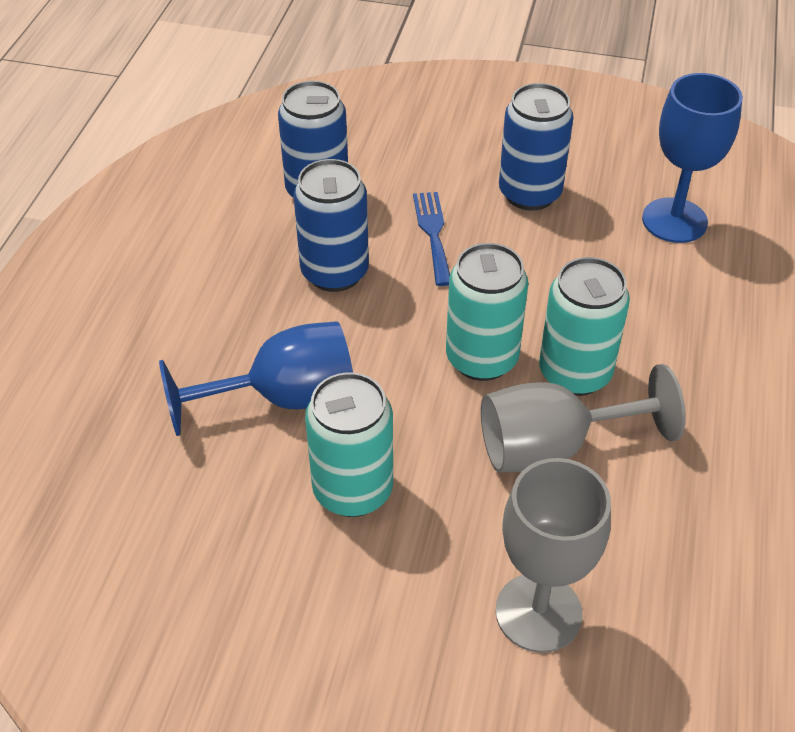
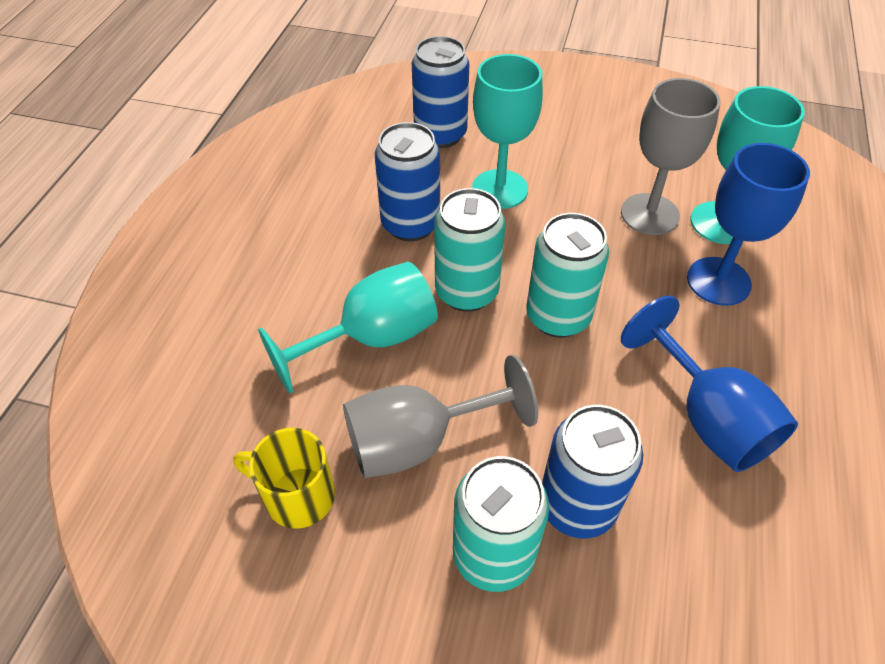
blue fork: 1 -> 0
turquoise goblet: 0 -> 3
yellow mug: 0 -> 1

